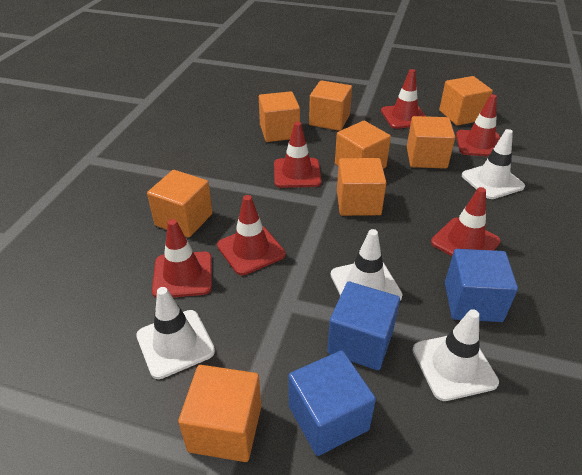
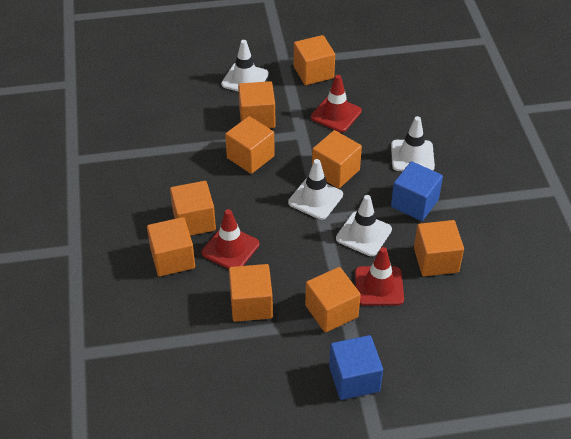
blue cube: 3 -> 2
orange cube: 8 -> 9
red traffic cone: 6 -> 3

